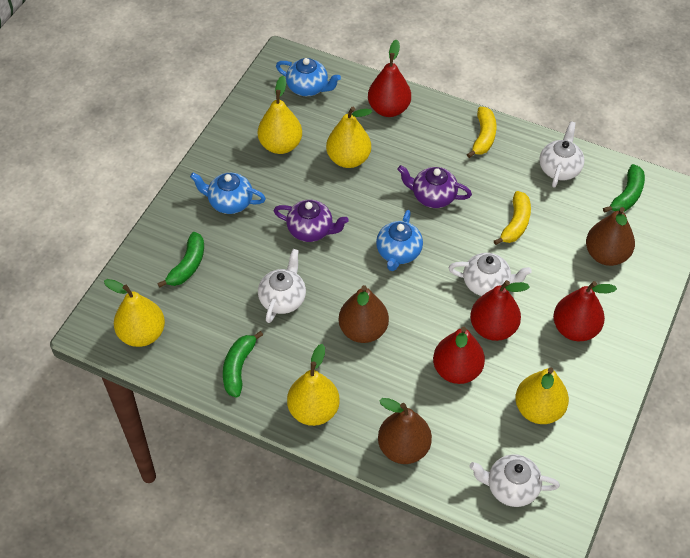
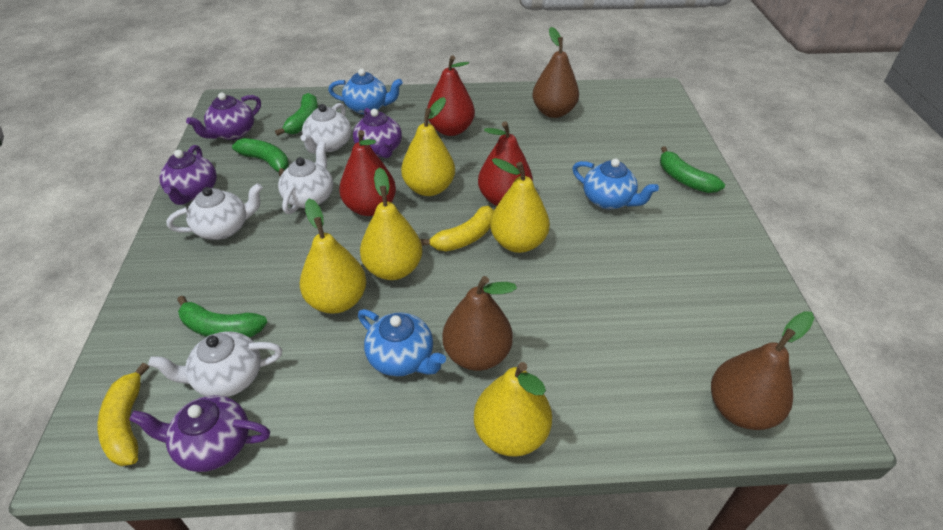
green banana: 3 -> 4
purple teapot: 2 -> 4
red pear: 4 -> 3

